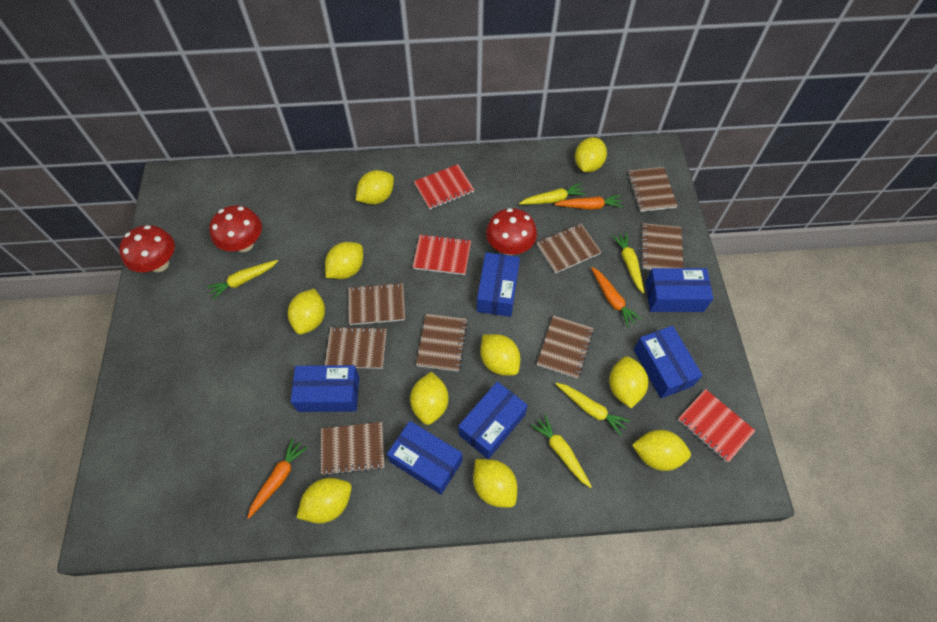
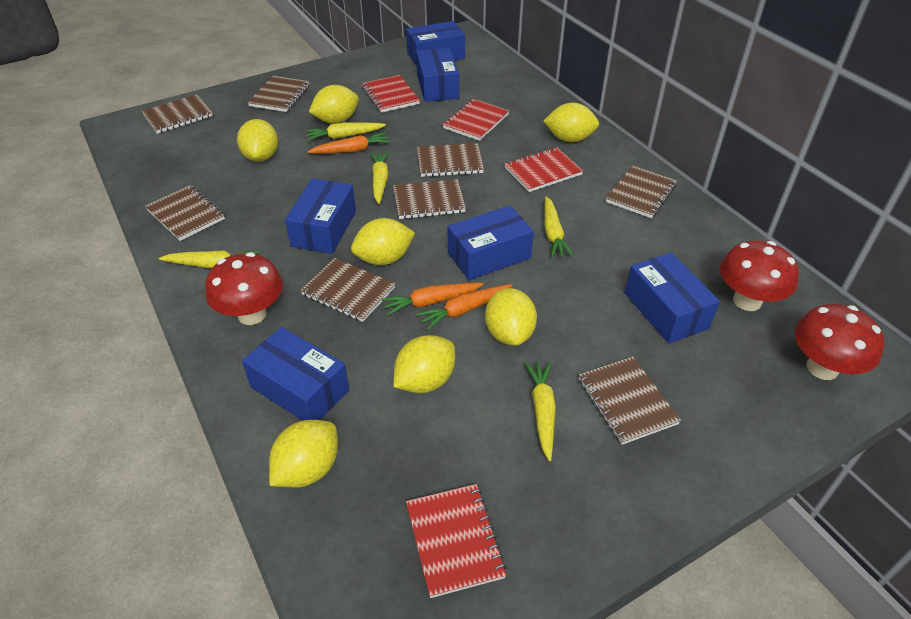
red notebook: 3 -> 4
yellow lemon: 10 -> 7

